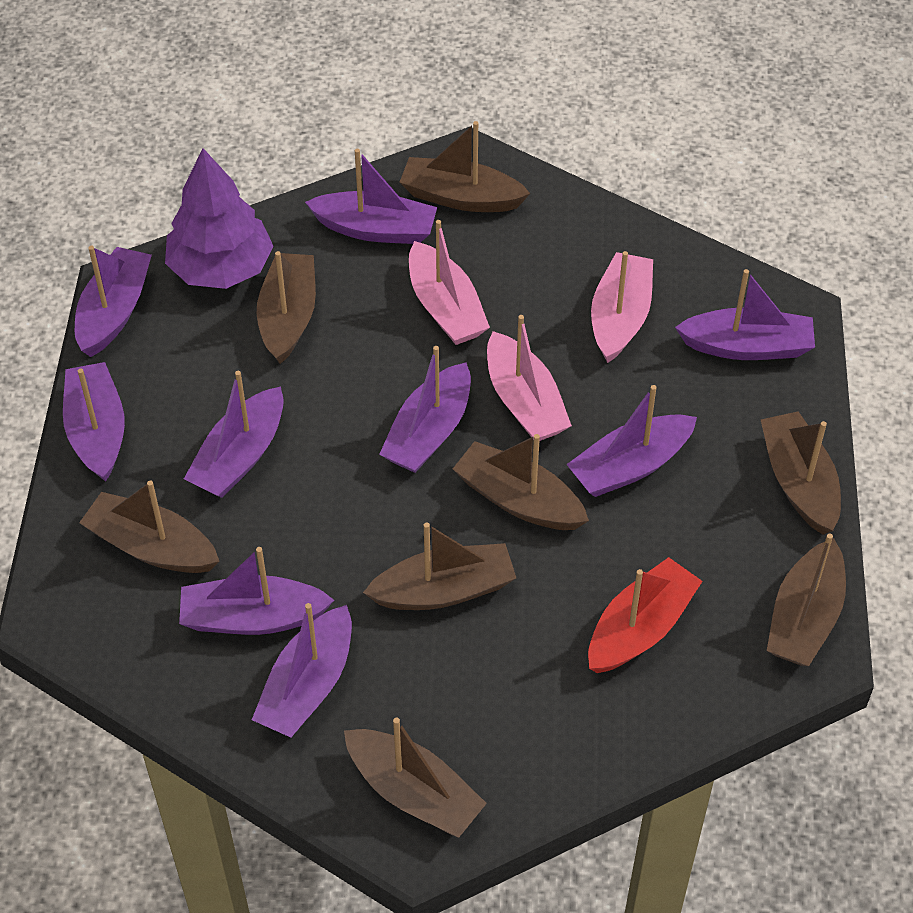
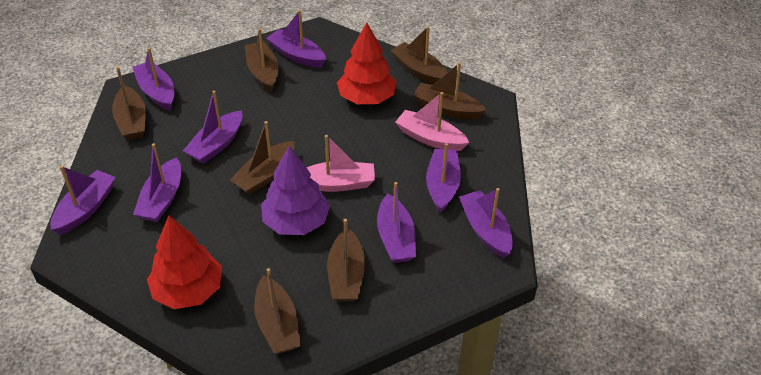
brown boat: 8 -> 7
pink boat: 3 -> 2
purple boat: 9 -> 8
red boat: 1 -> 0
red tree: 0 -> 2

